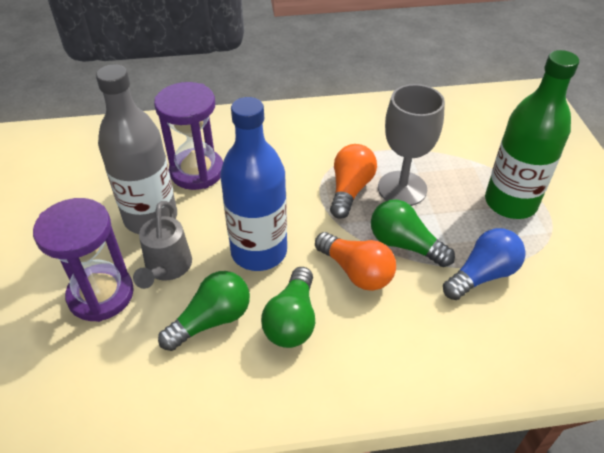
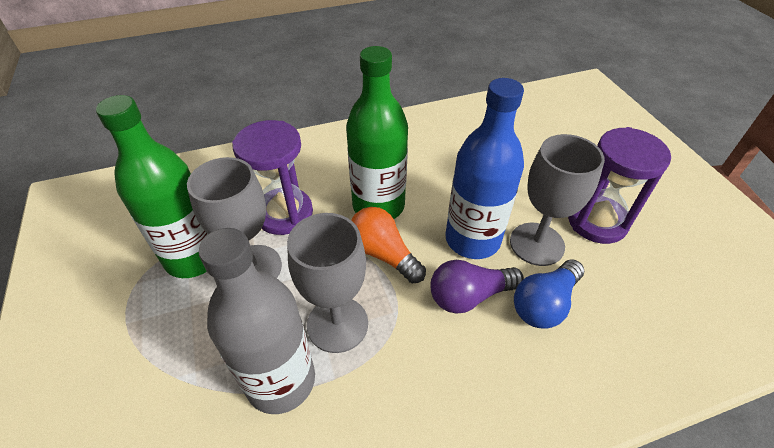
green bottle: 1 -> 2
green light bulb: 3 -> 0
grey goblet: 1 -> 3
grey watering can: 1 -> 0
orange light bulb: 2 -> 1
purple light bulb: 0 -> 1

